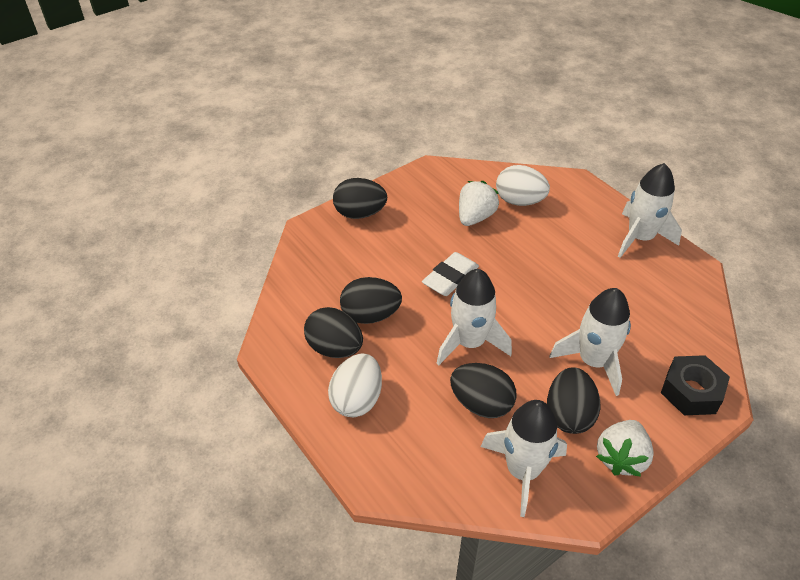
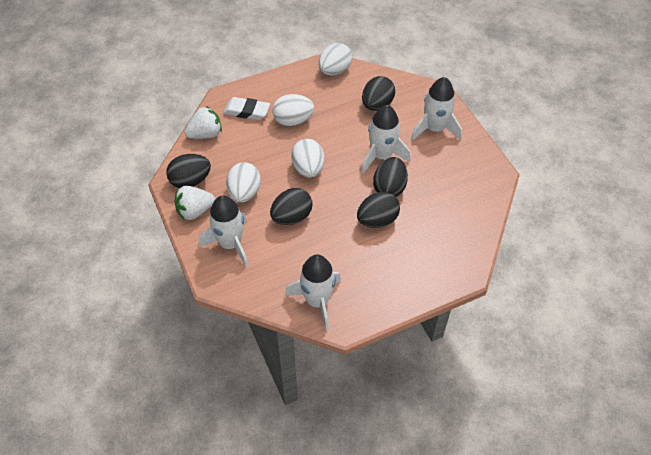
black nut: 1 -> 0
white egg: 2 -> 4

